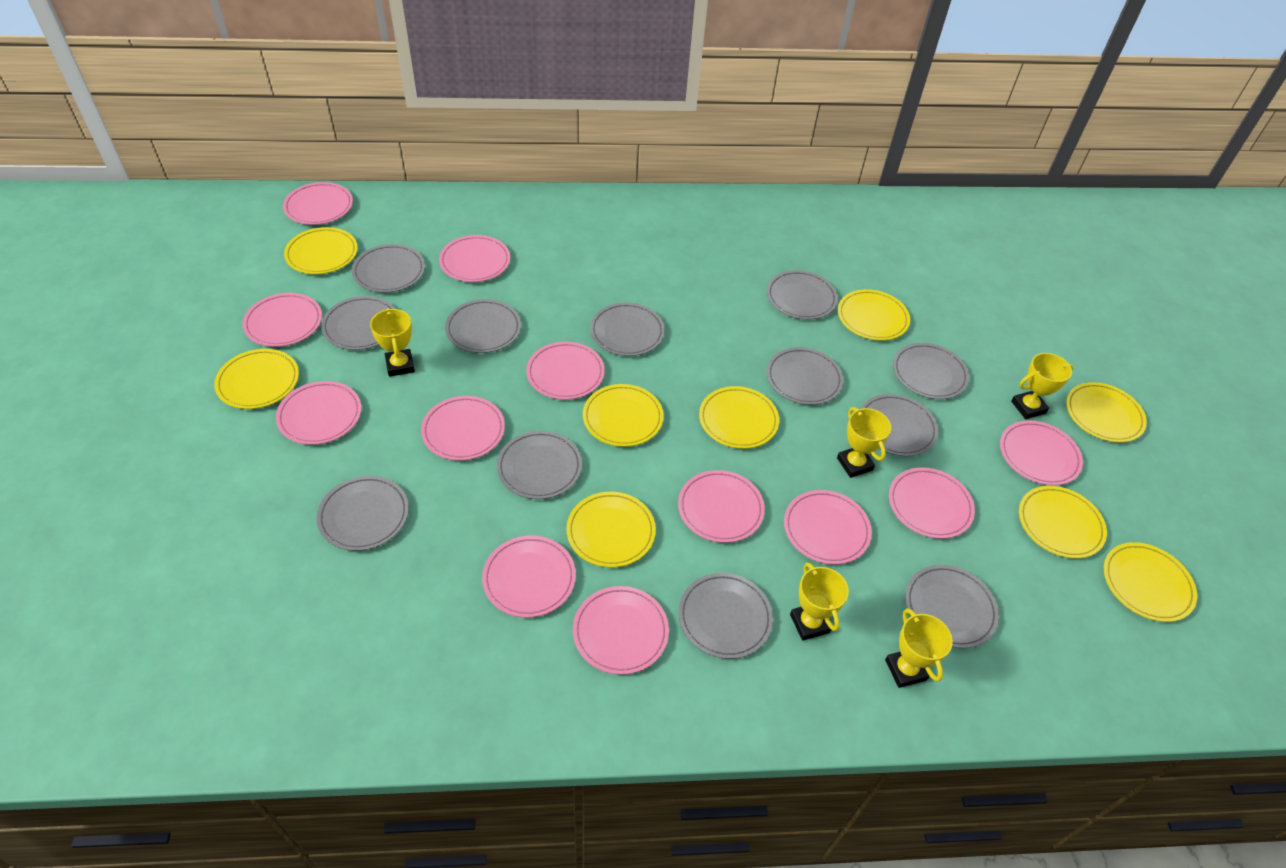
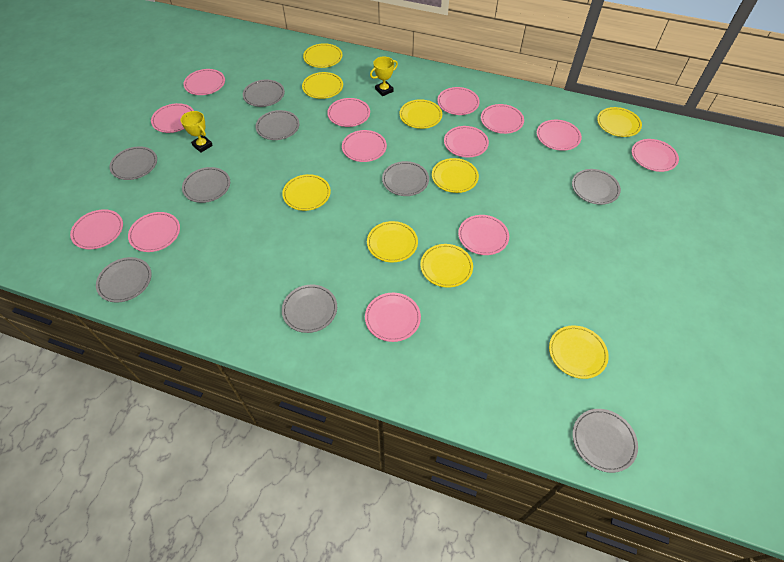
grey plate: 12 -> 9
pink plate: 12 -> 13
yellow trophy: 5 -> 2

